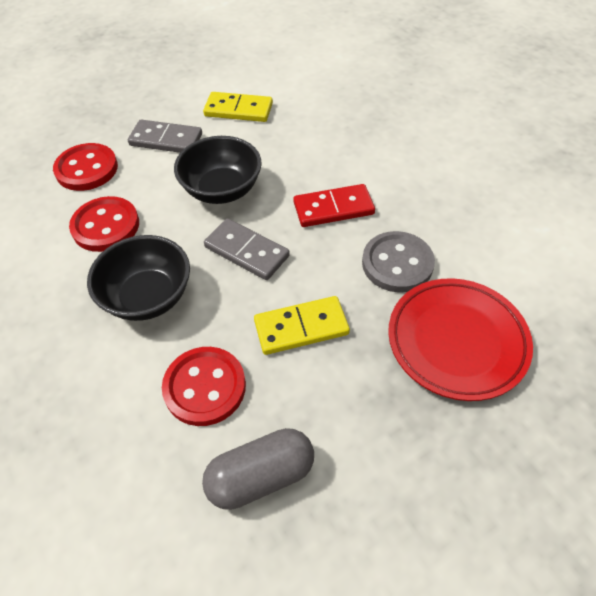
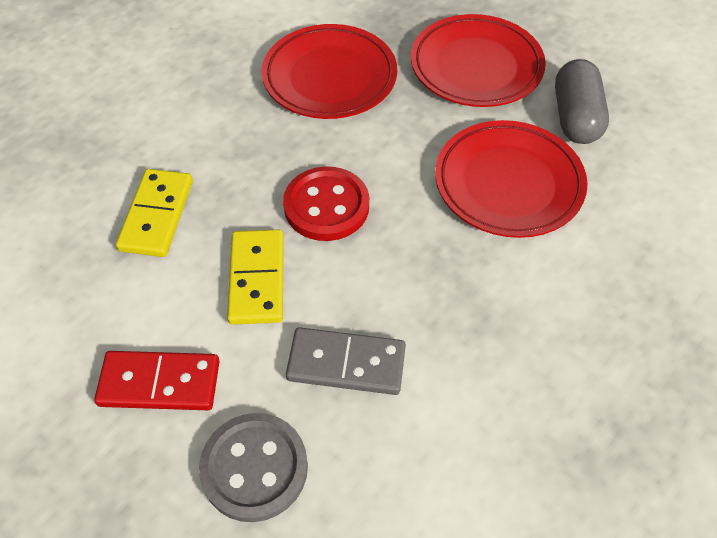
black bowl: 2 -> 0
grey domino: 2 -> 1
red button: 3 -> 1
red plate: 1 -> 3

